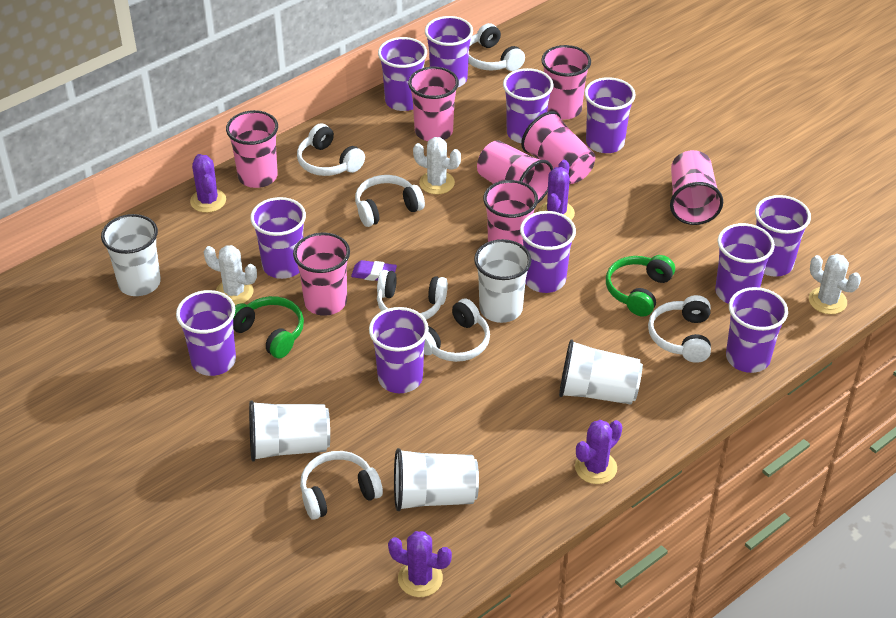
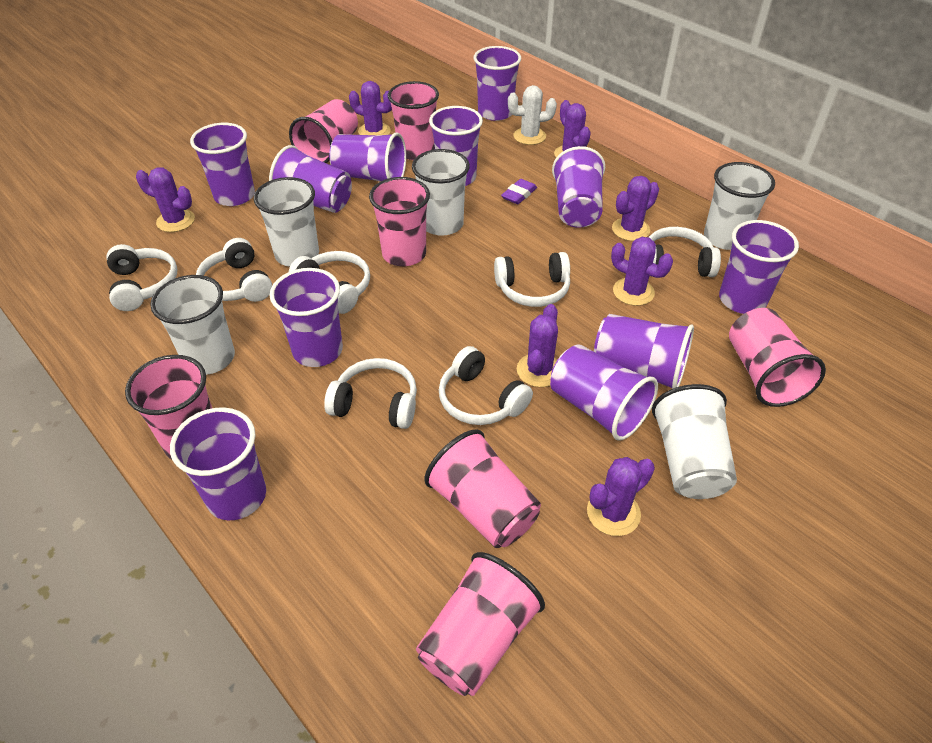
green headphones: 2 -> 0
pink cup: 8 -> 7
purple cactus: 4 -> 7
white cactus: 3 -> 1

